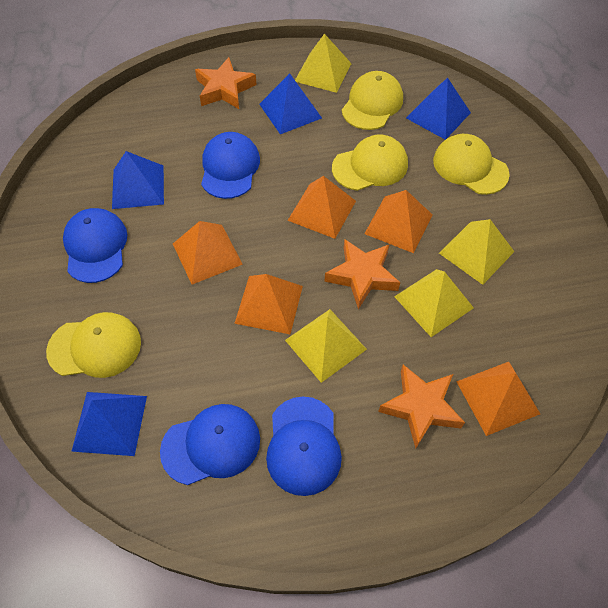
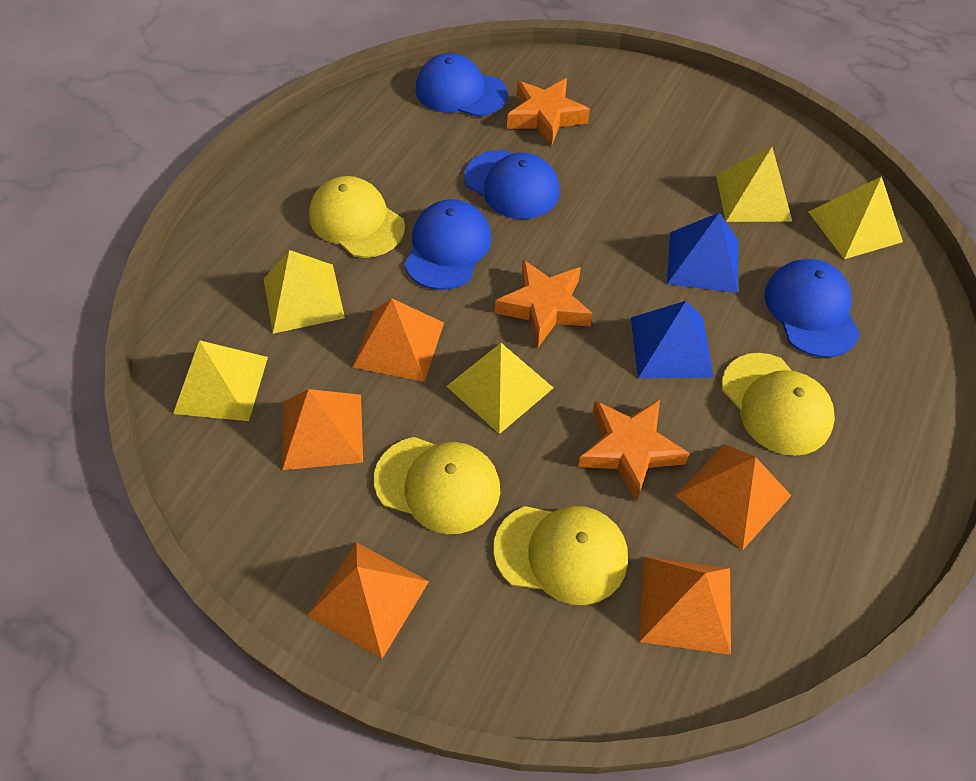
blue pyramid: 4 -> 2
yellow pyramid: 4 -> 5

